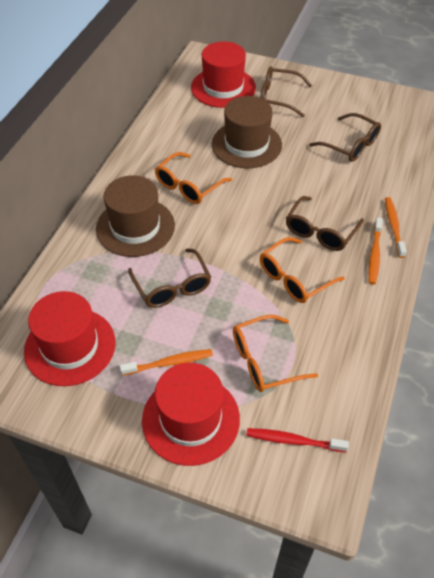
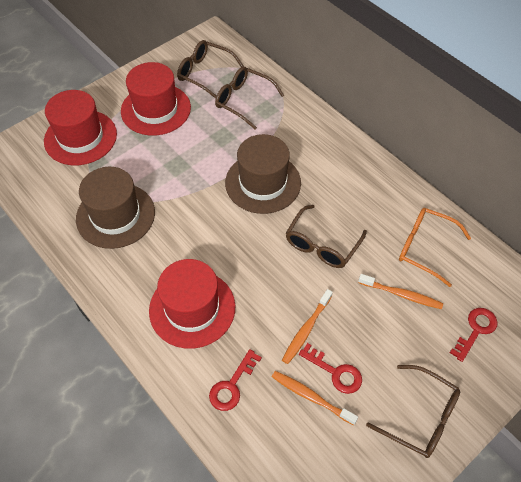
orange glasses: 3 -> 1
red key: 0 -> 3
red toothbrush: 1 -> 0

